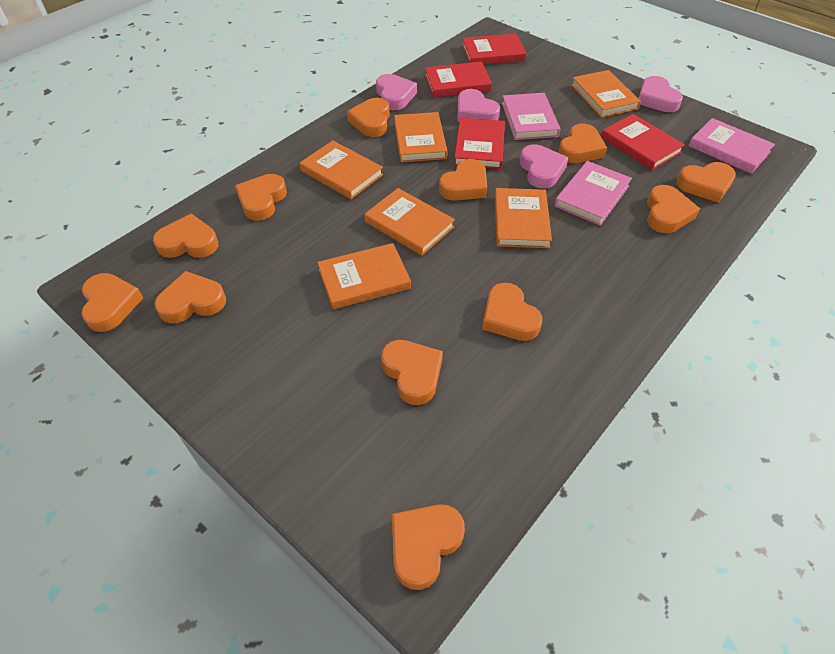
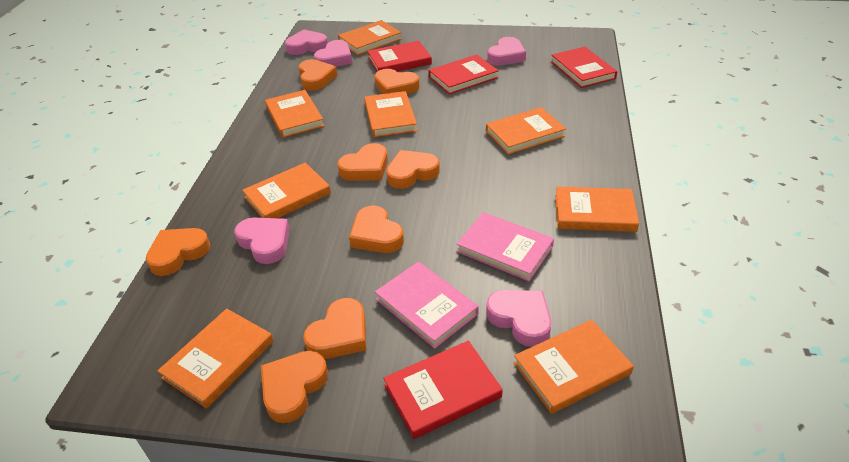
orange book: 6 -> 8
orange heart: 12 -> 8
pink book: 3 -> 2
pink heart: 4 -> 5

